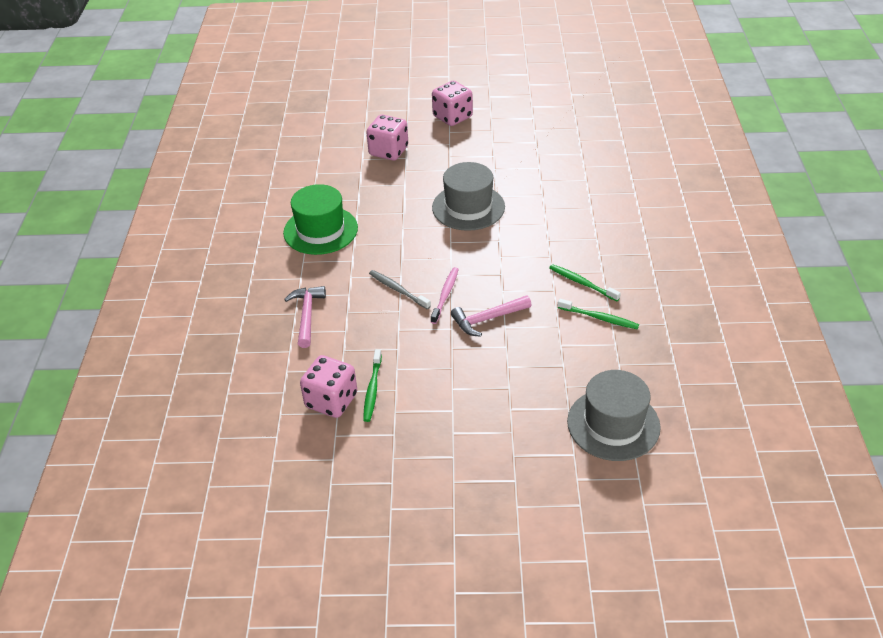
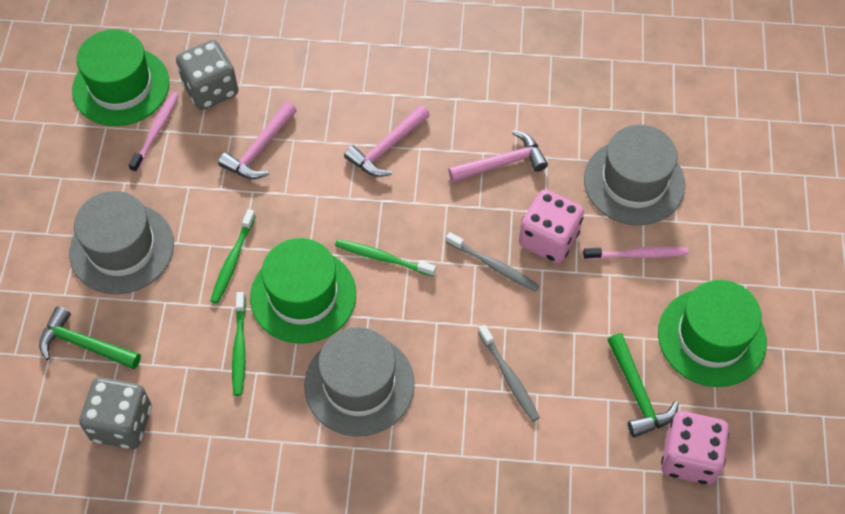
green hammer: 0 -> 2
green hat: 1 -> 3
grey dice: 0 -> 2
grey hat: 2 -> 3
grey toothbrush: 1 -> 2
pink dice: 3 -> 2
pink hammer: 2 -> 3
pink toothbrush: 1 -> 2

